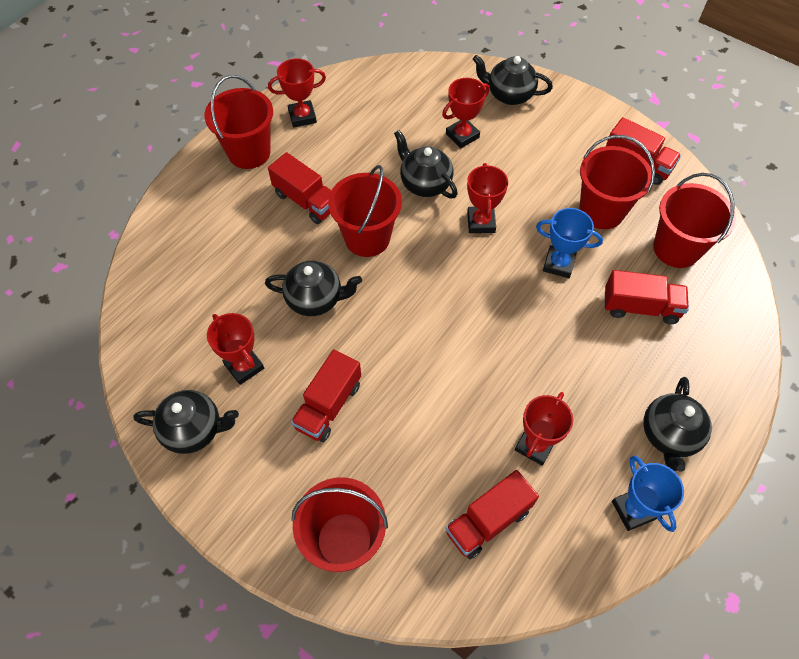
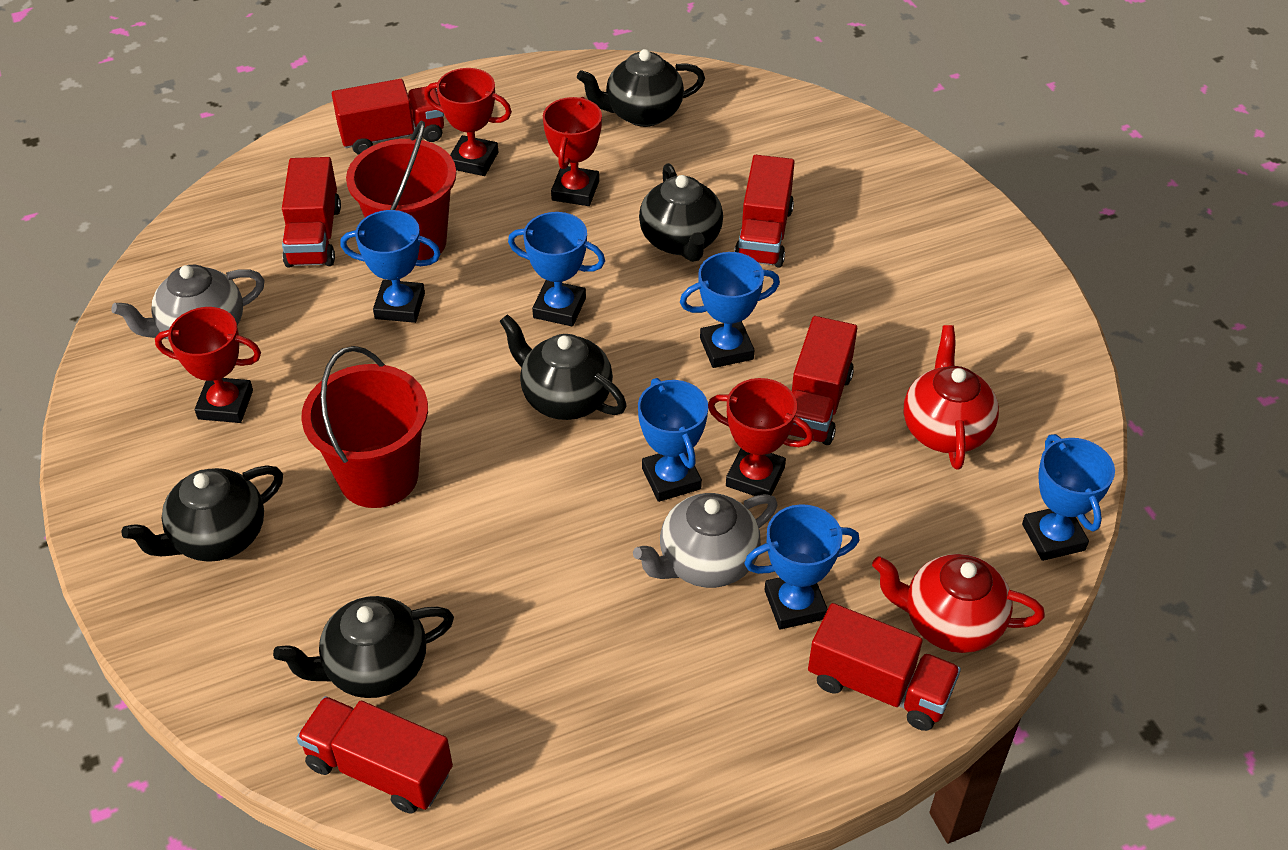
blue trophy: 2 -> 6
grey teapot: 0 -> 2
red bucket: 5 -> 2
red teapot: 0 -> 2
red trophy: 5 -> 4
red truck: 5 -> 6

